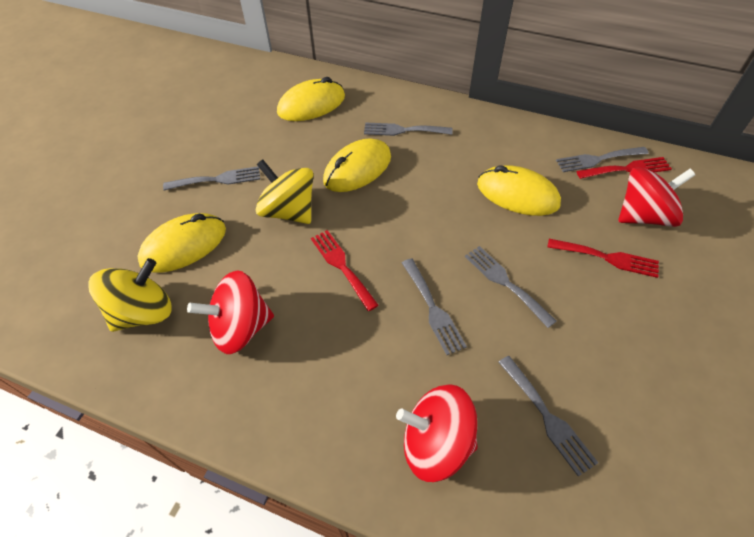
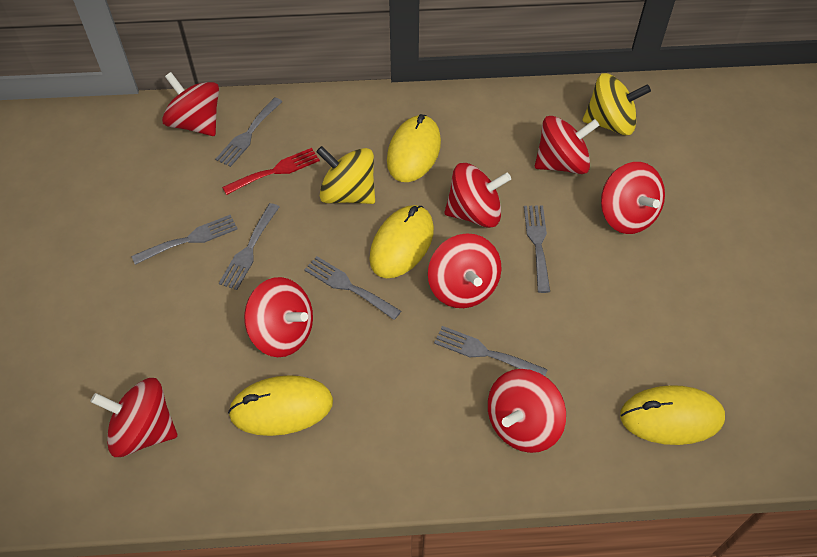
red fork: 3 -> 1
red spinning top: 3 -> 8

